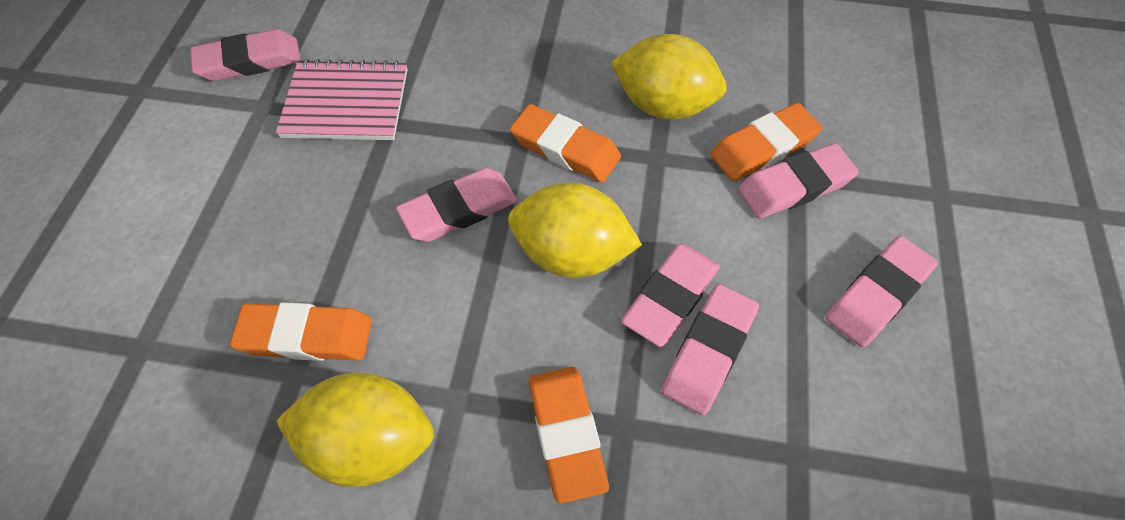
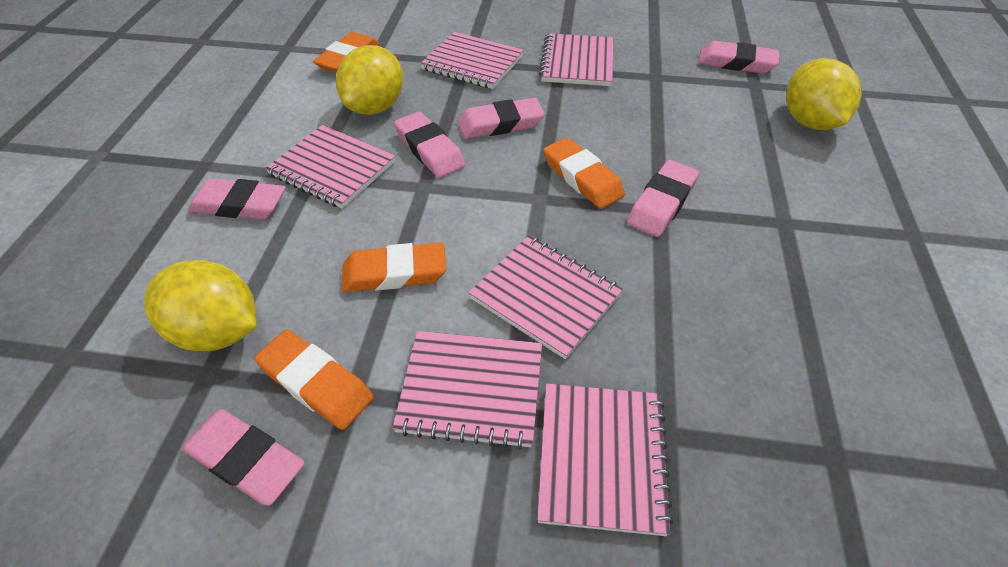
pink notebook: 1 -> 6

